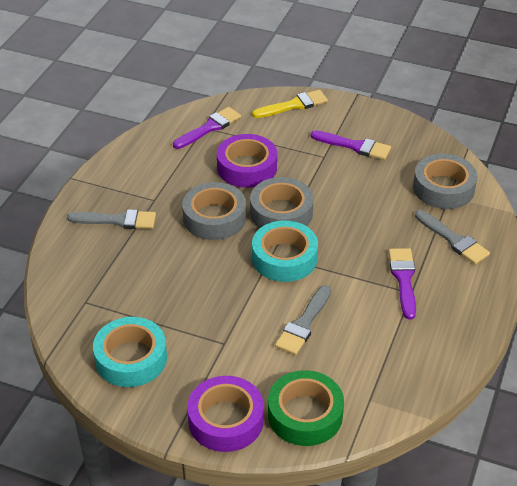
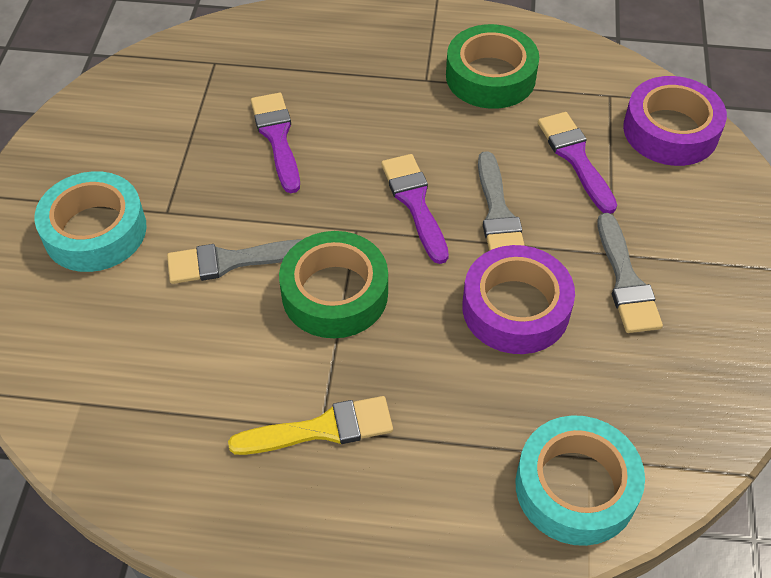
green tape: 1 -> 2
grey tape: 3 -> 0

